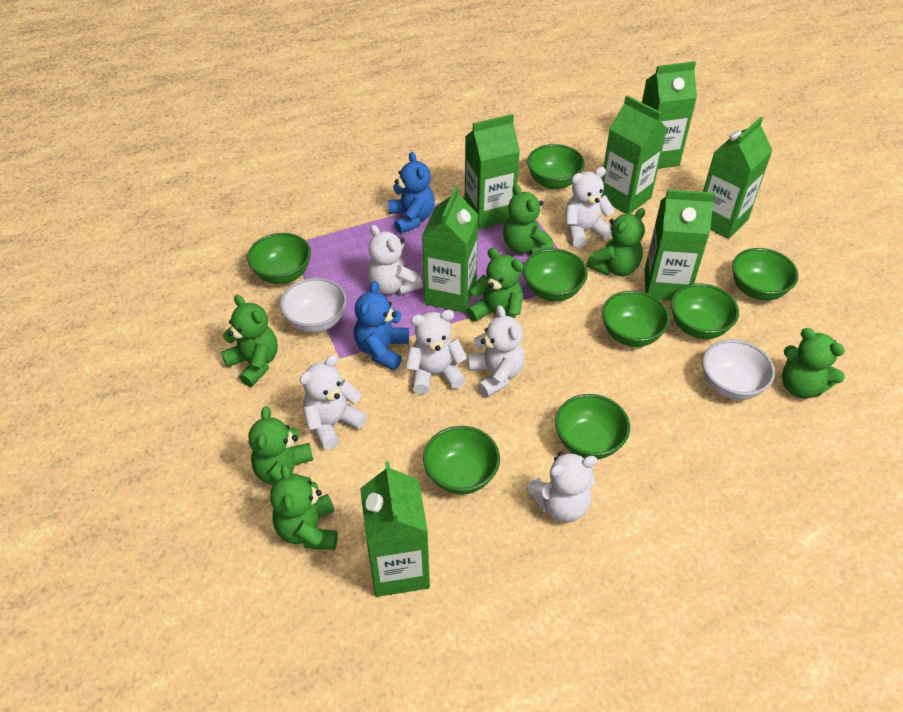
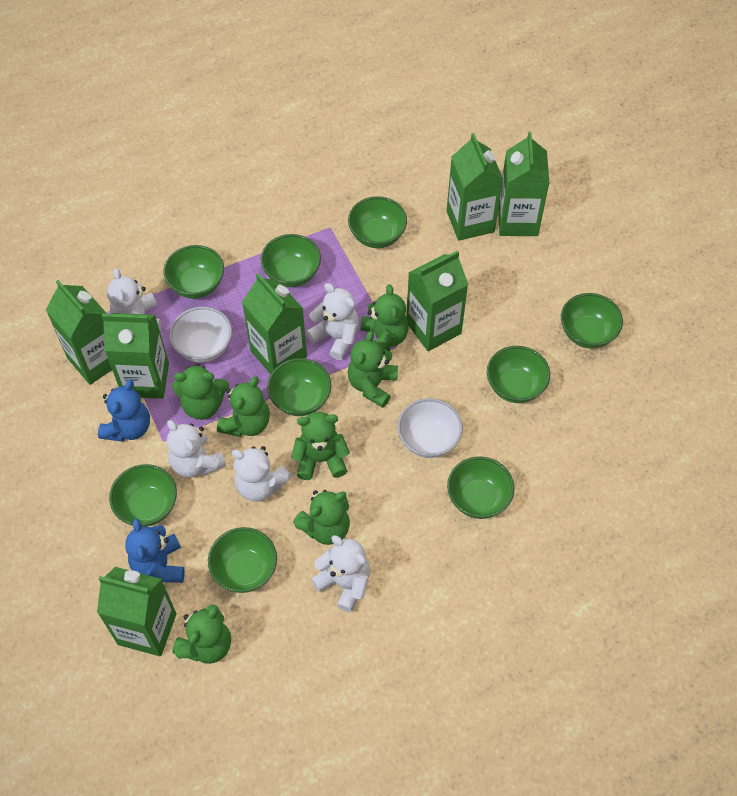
green bowl: 8 -> 9
white teddy bear: 6 -> 5

